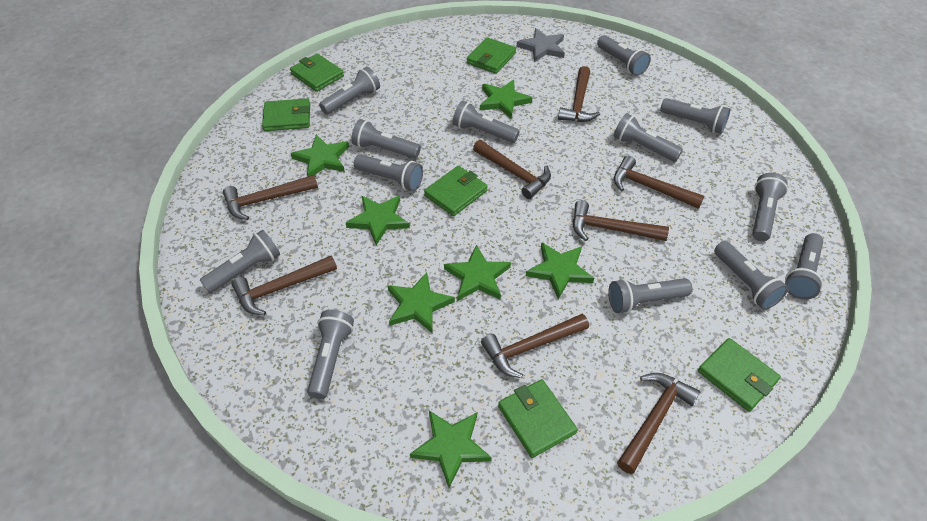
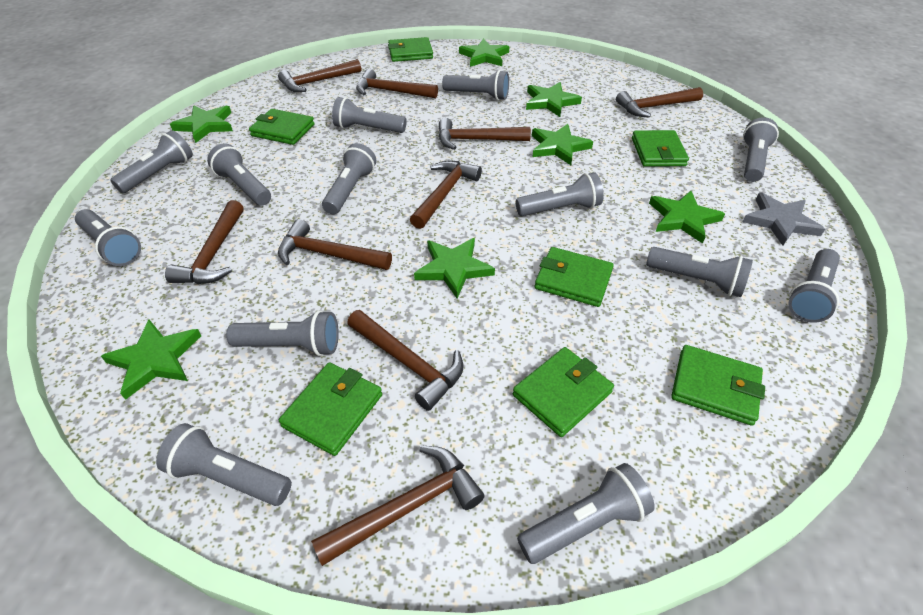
brown hammer: 8 -> 9
green wallet: 6 -> 7

